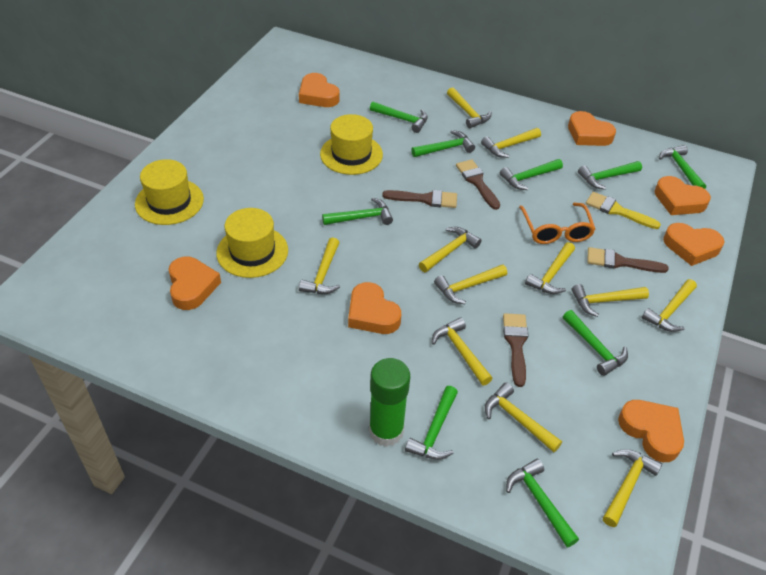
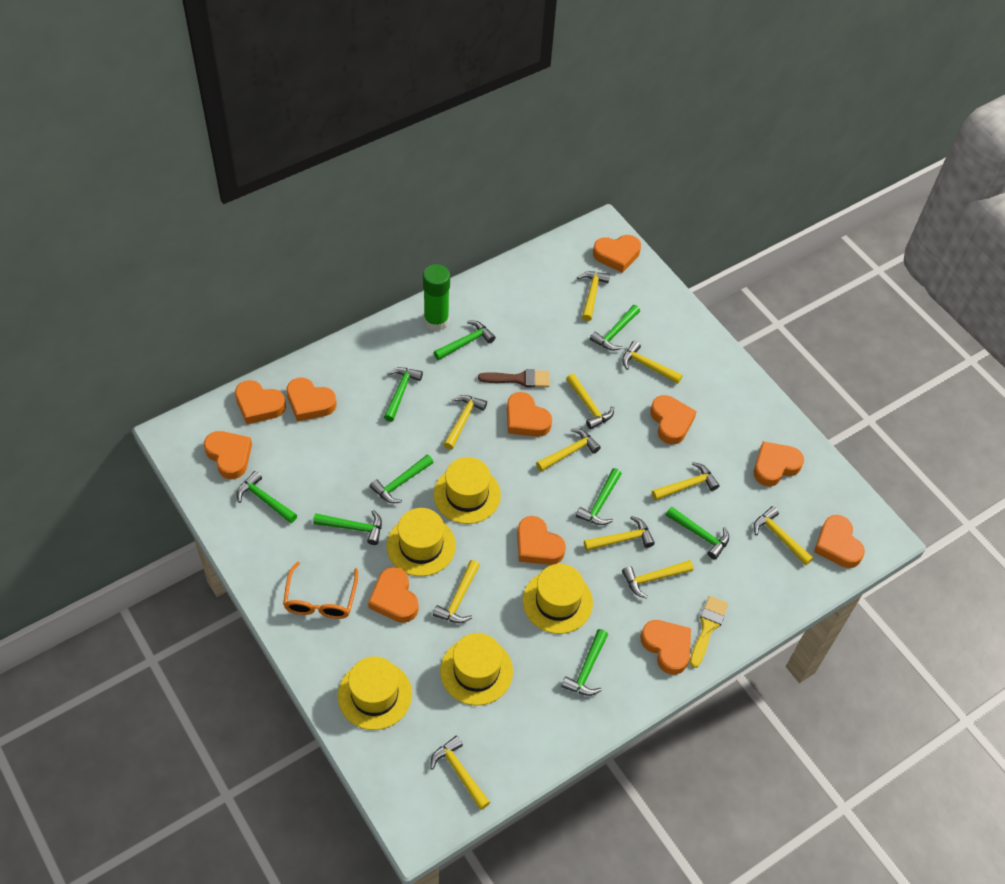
brown brush: 4 -> 1
orange heart: 7 -> 11
yellow hat: 3 -> 5

